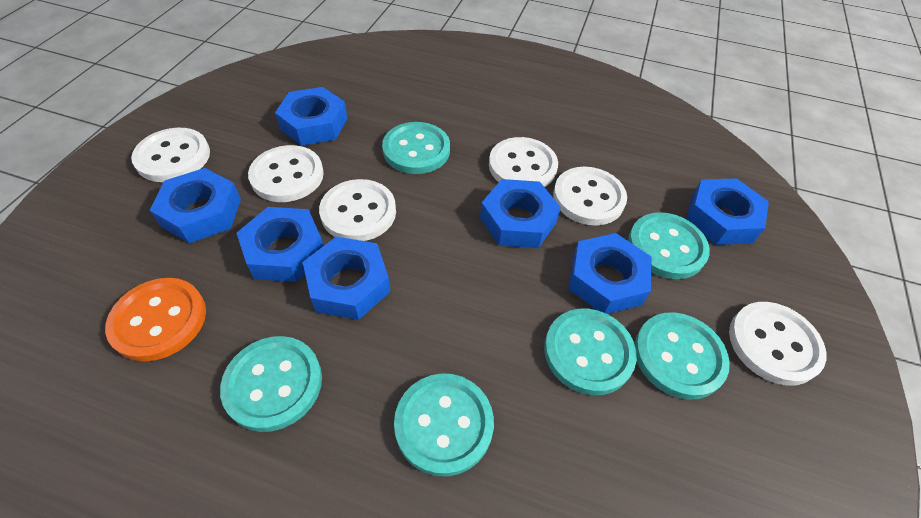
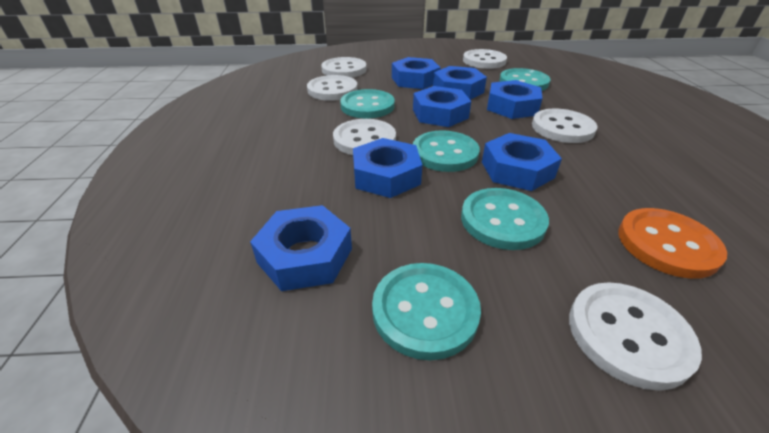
turquoise button: 6 -> 5

